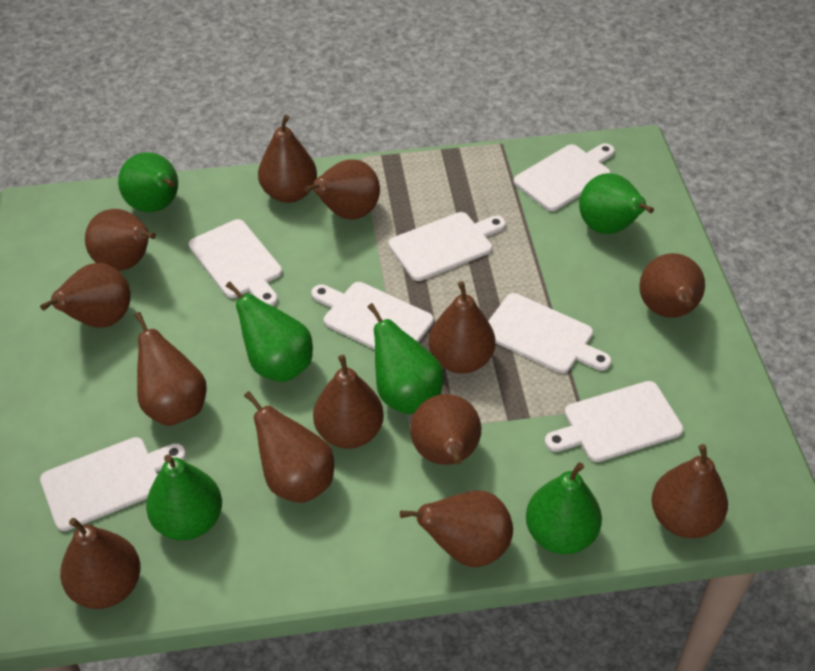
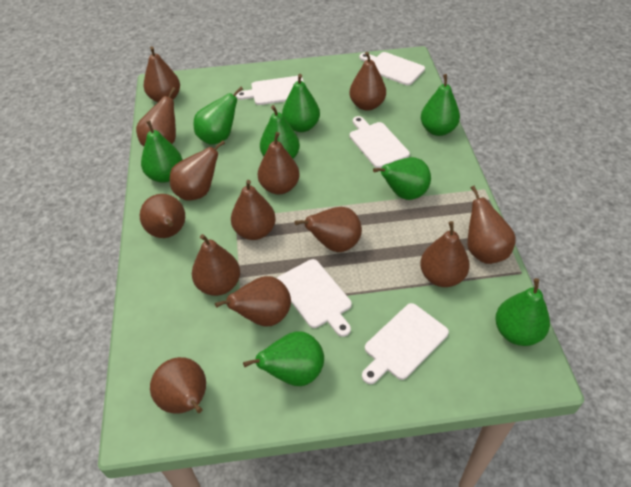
green pear: 6 -> 8
white cutting board: 7 -> 5

